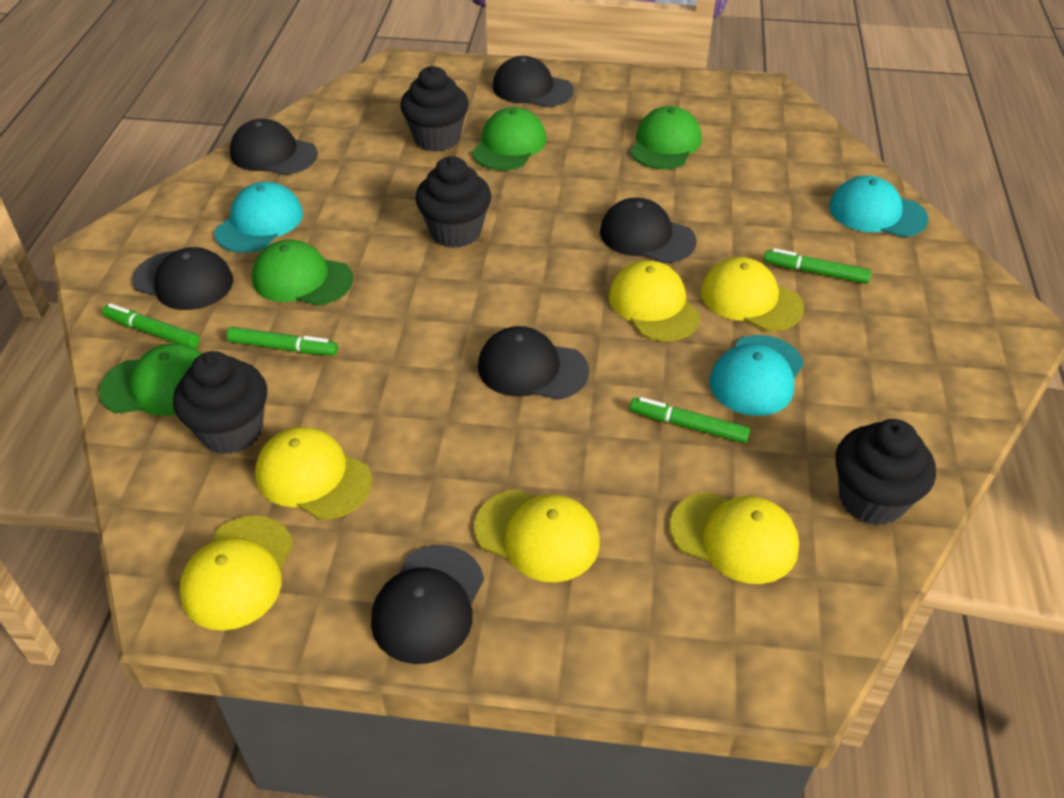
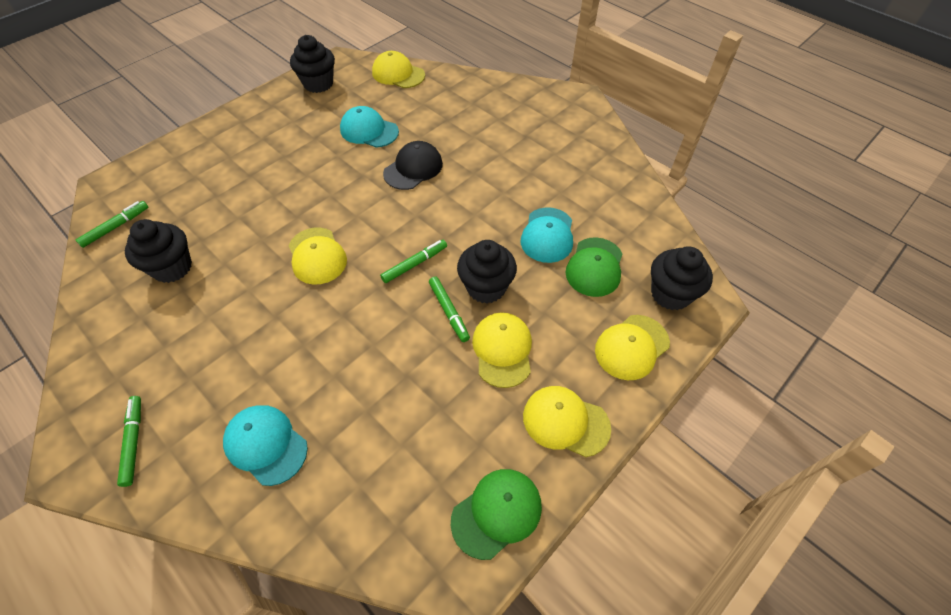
black cap: 6 -> 1
green cap: 4 -> 2
yellow cap: 6 -> 5

